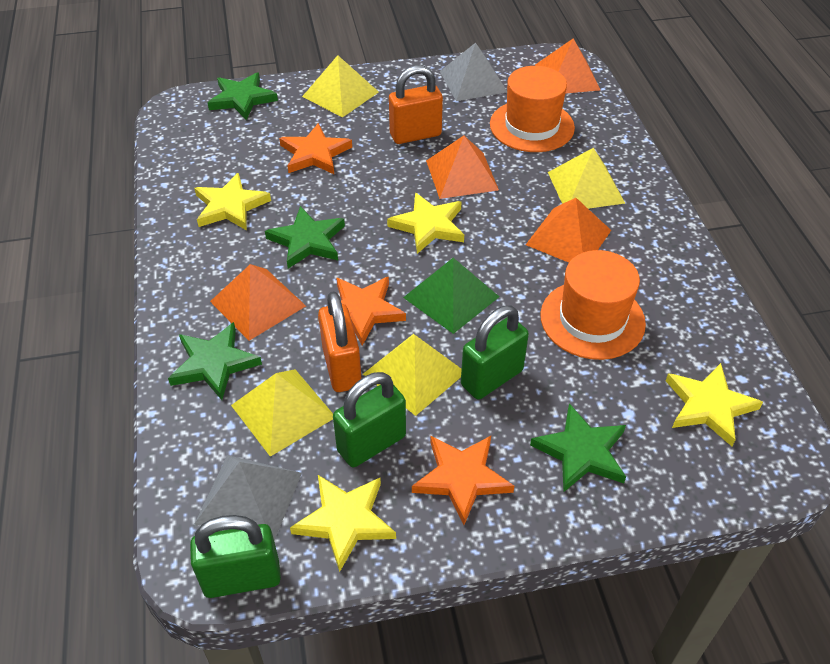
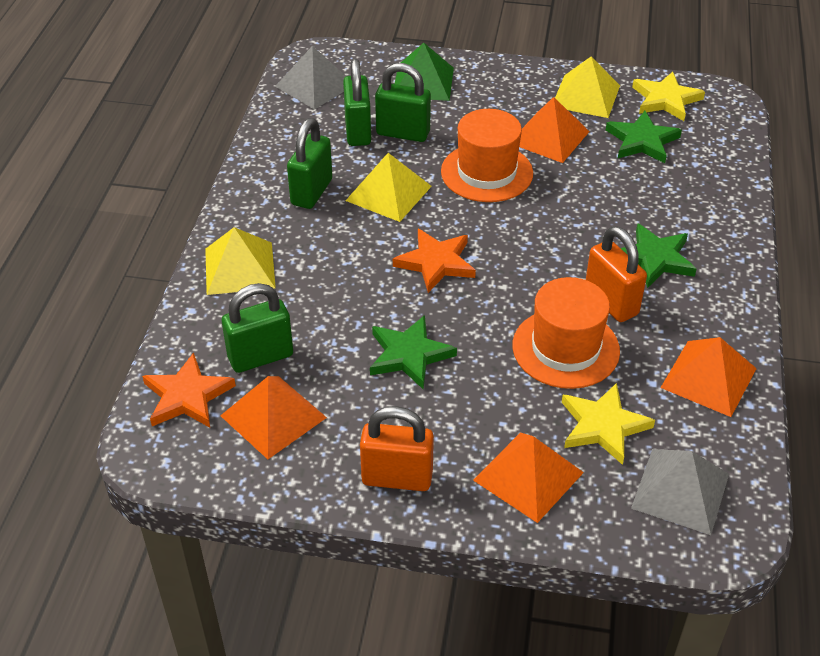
green padlock: 3 -> 4
green star: 4 -> 3
orange star: 3 -> 2
yellow pyramid: 4 -> 3
yellow star: 4 -> 2

